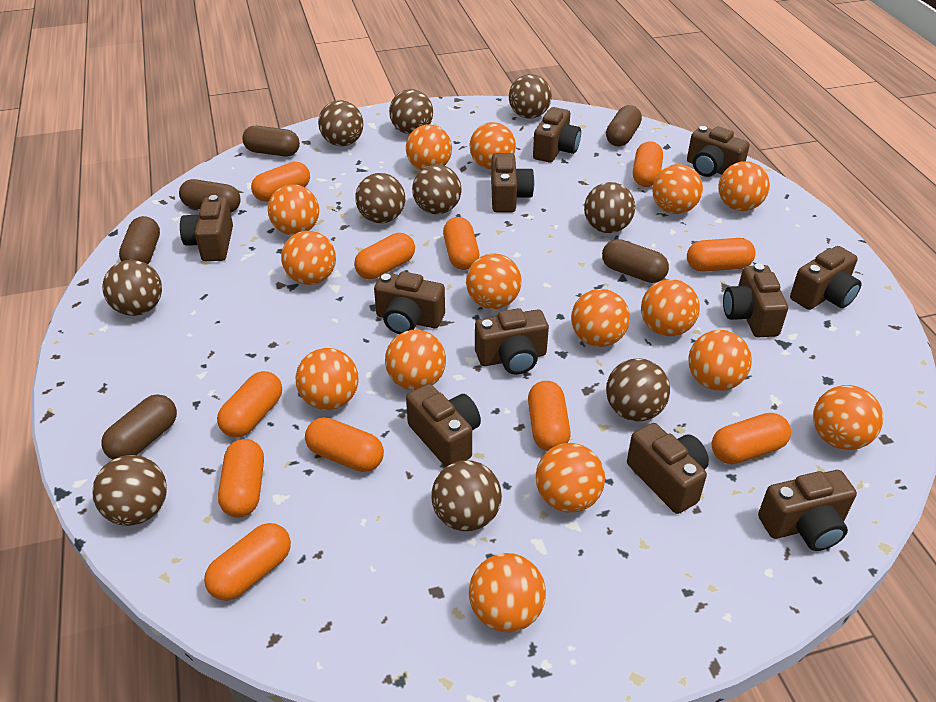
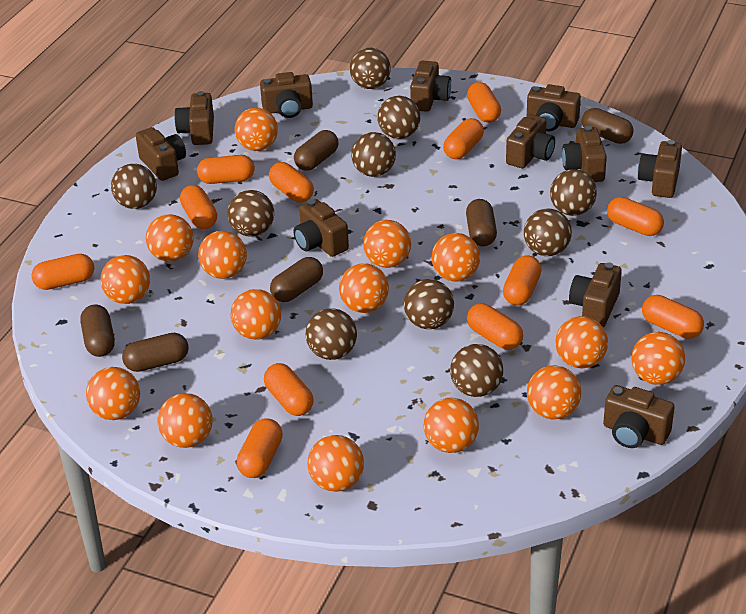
orange capsule: 11 -> 12

